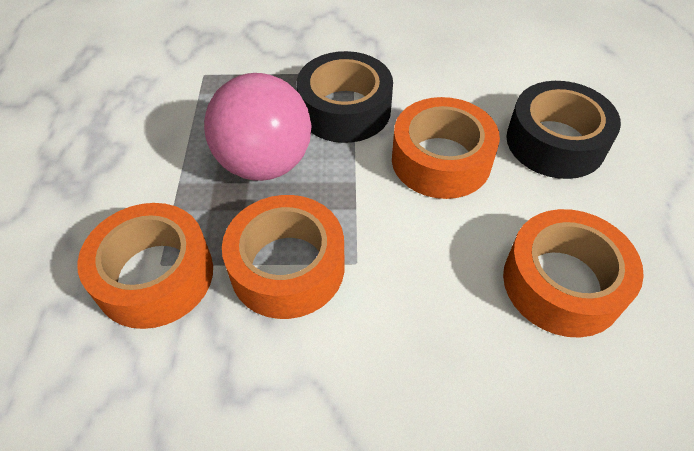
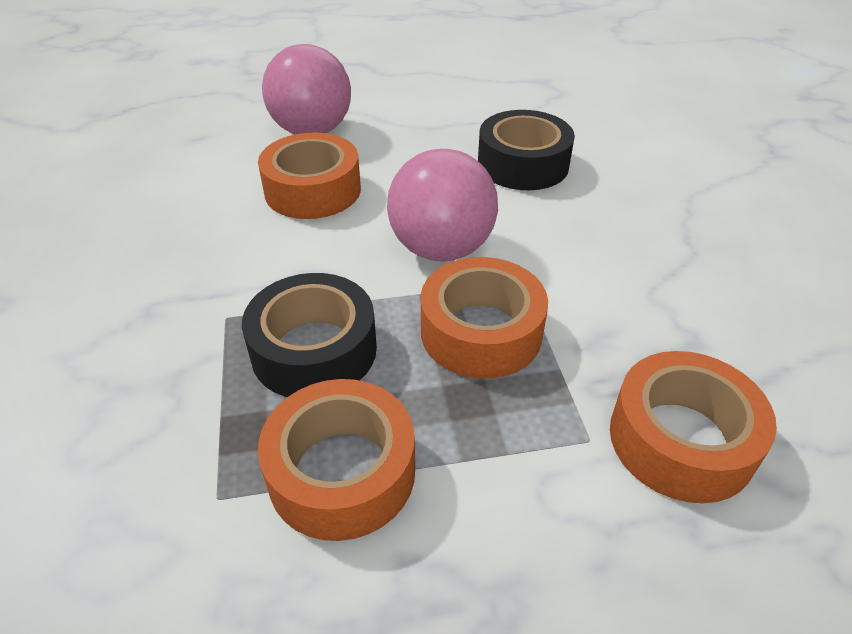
pink ball: 1 -> 2

